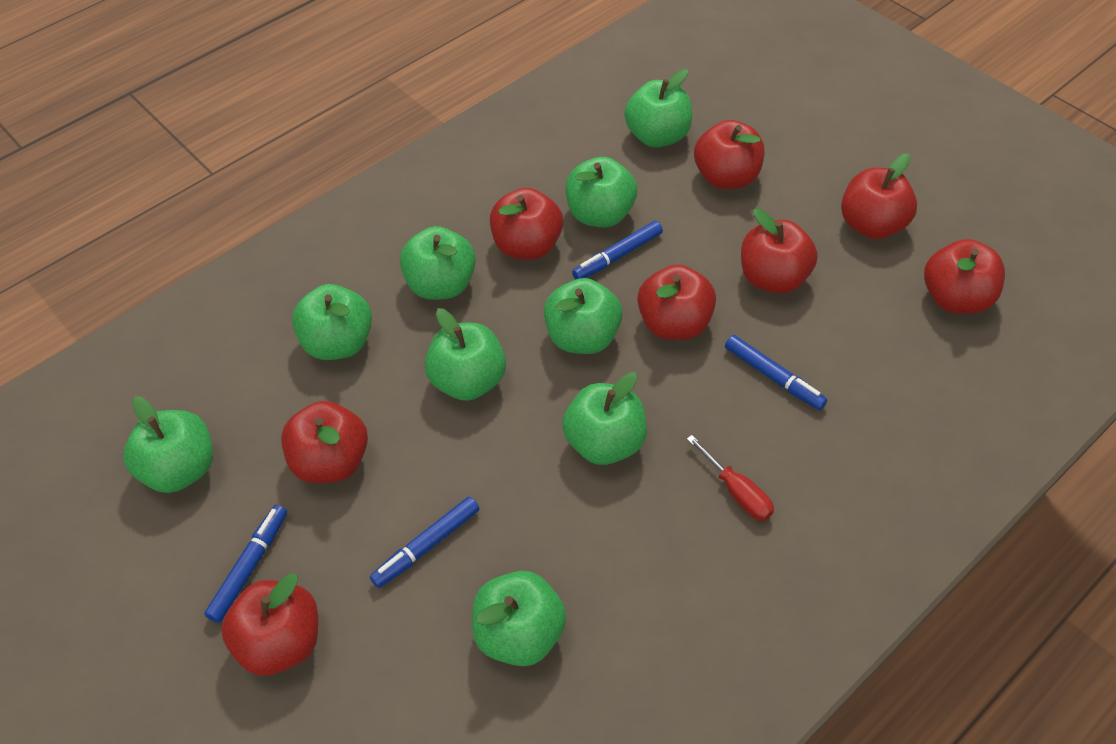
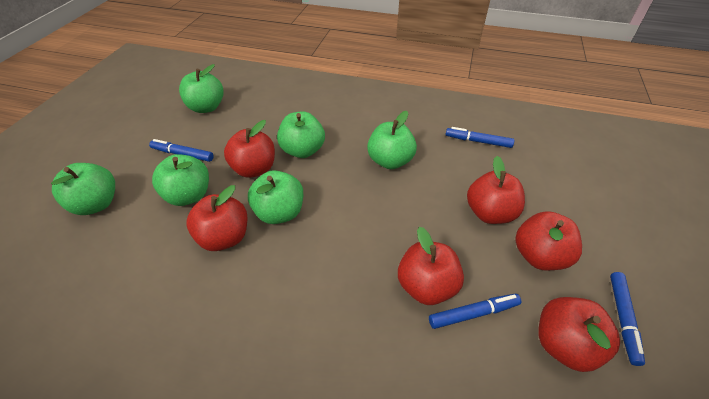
green apple: 9 -> 6
red apple: 8 -> 6
red screwdriver: 1 -> 0

